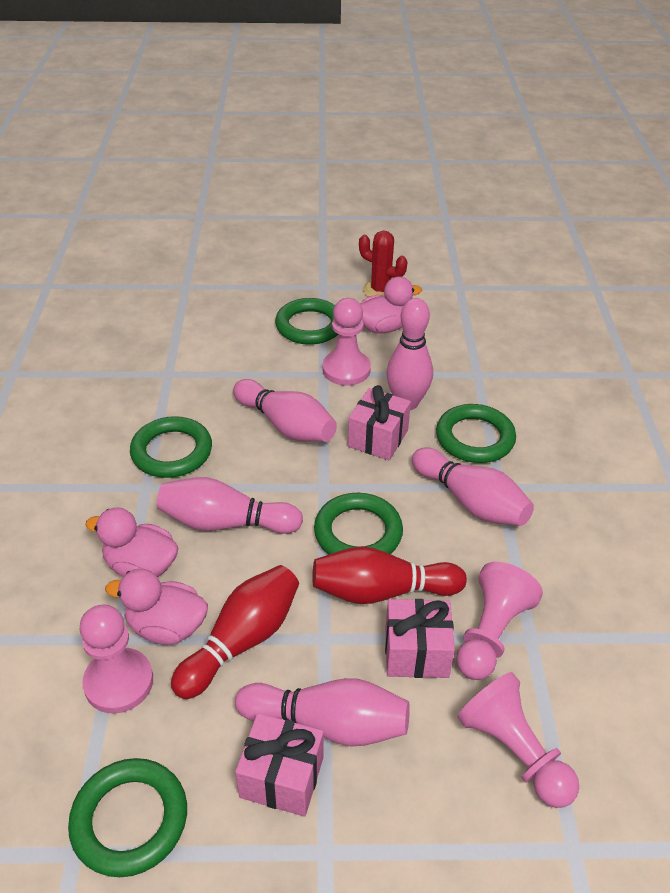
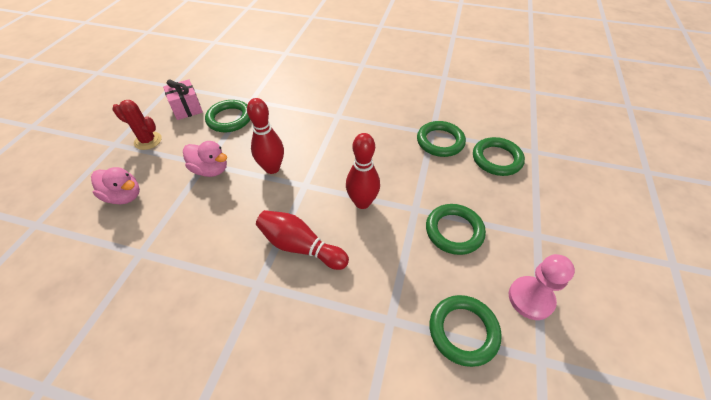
pink bowling pin: 5 -> 0
pink duck: 3 -> 2
pink gift: 3 -> 1
pink pawn: 4 -> 1
red bowling pin: 2 -> 3

